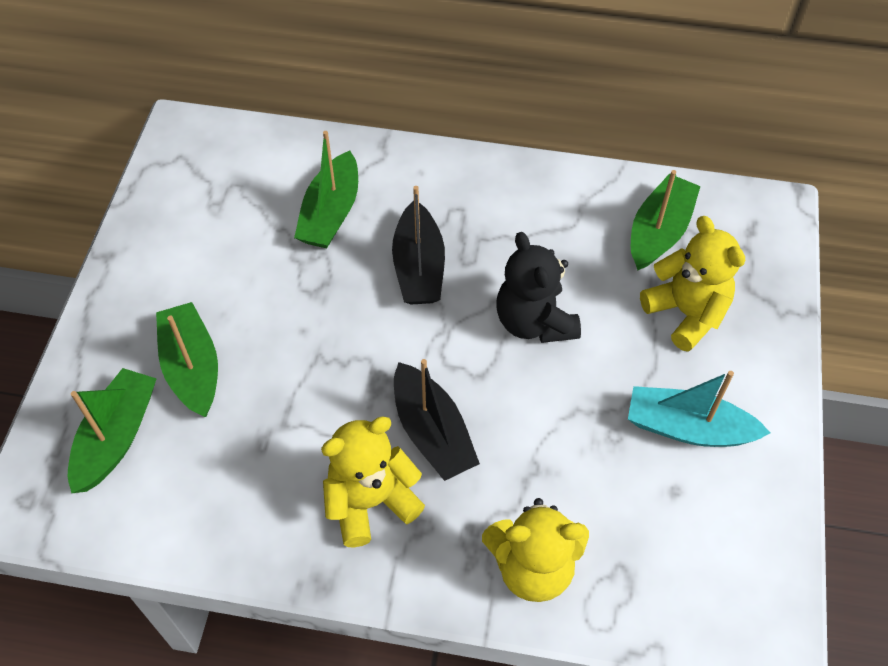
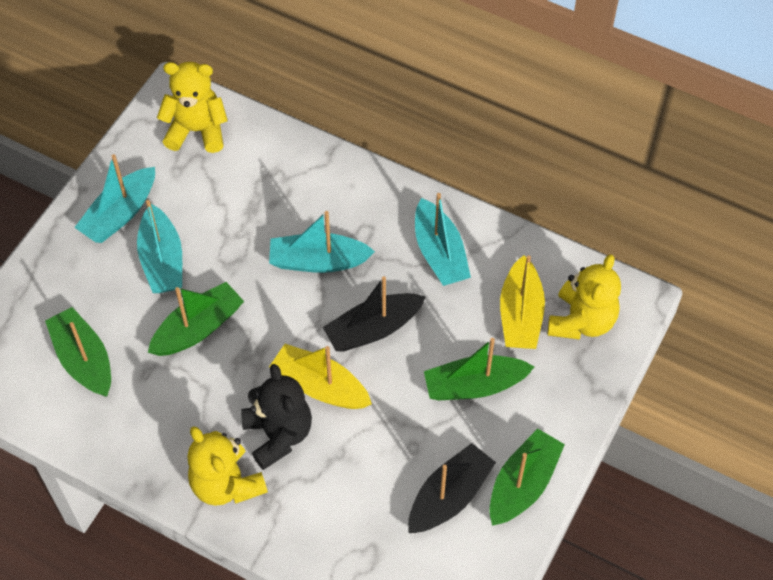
turquoise boat: 1 -> 4
yellow boat: 0 -> 2

